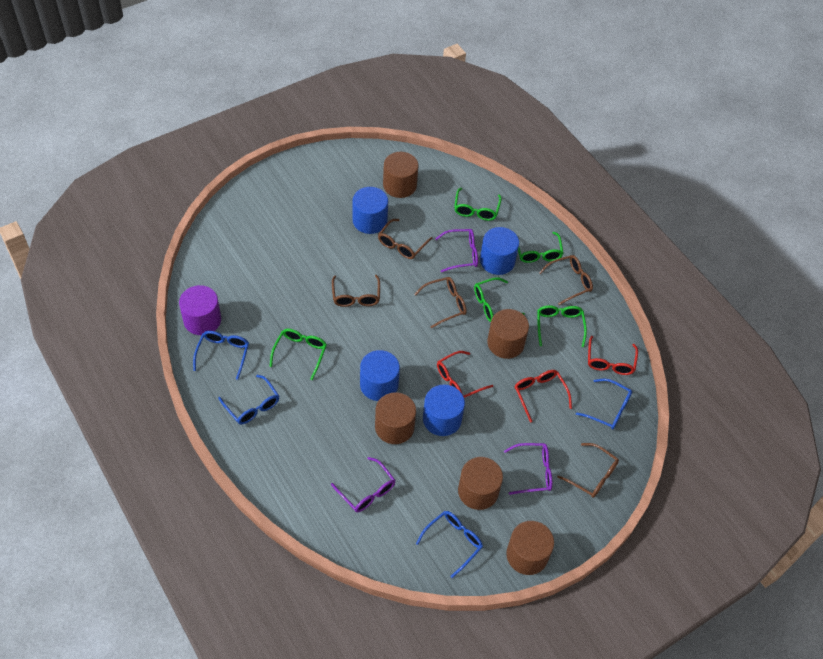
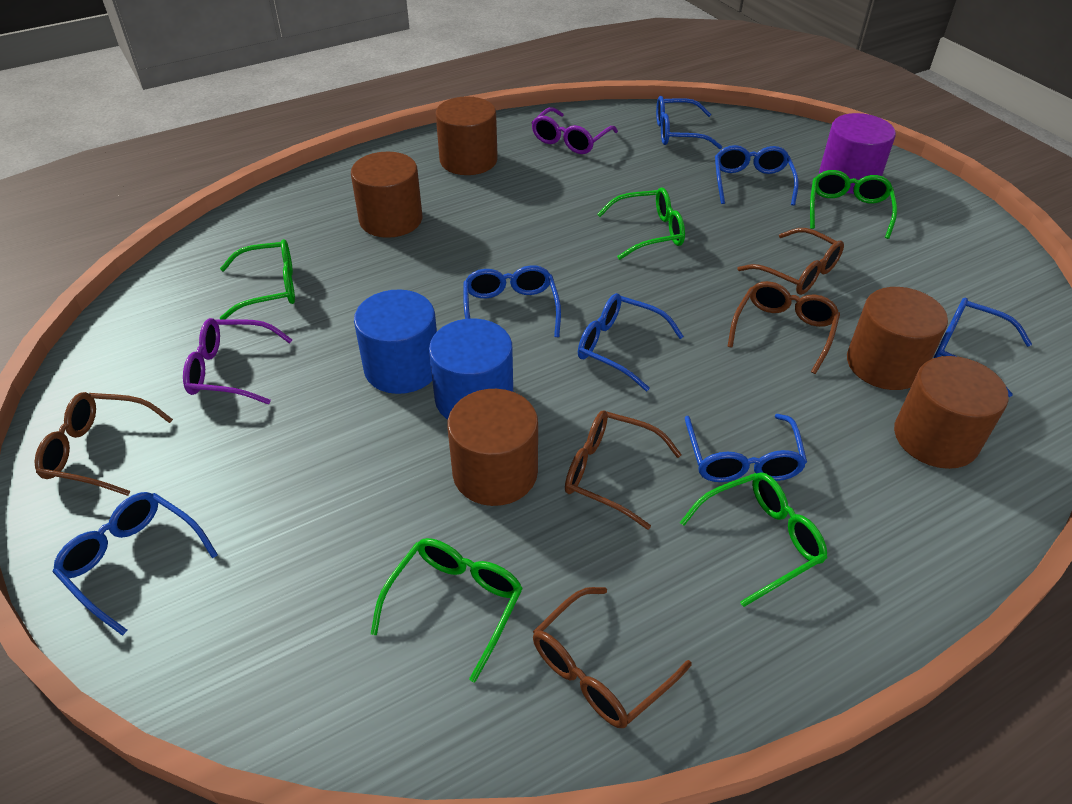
blue cylinder: 4 -> 2
blue glasses: 4 -> 7
purple glasses: 3 -> 2
red glasses: 3 -> 0

